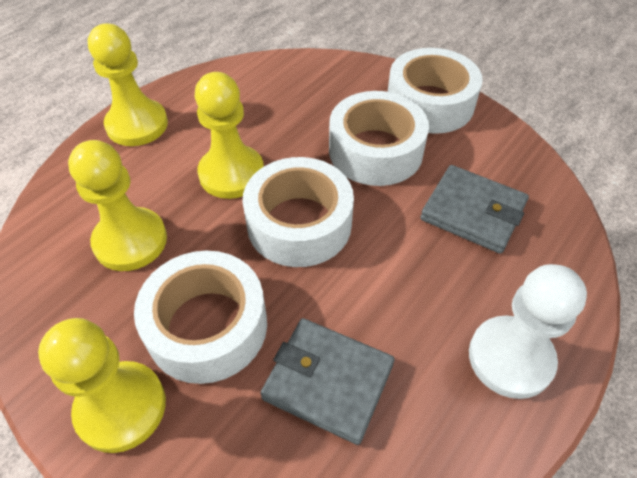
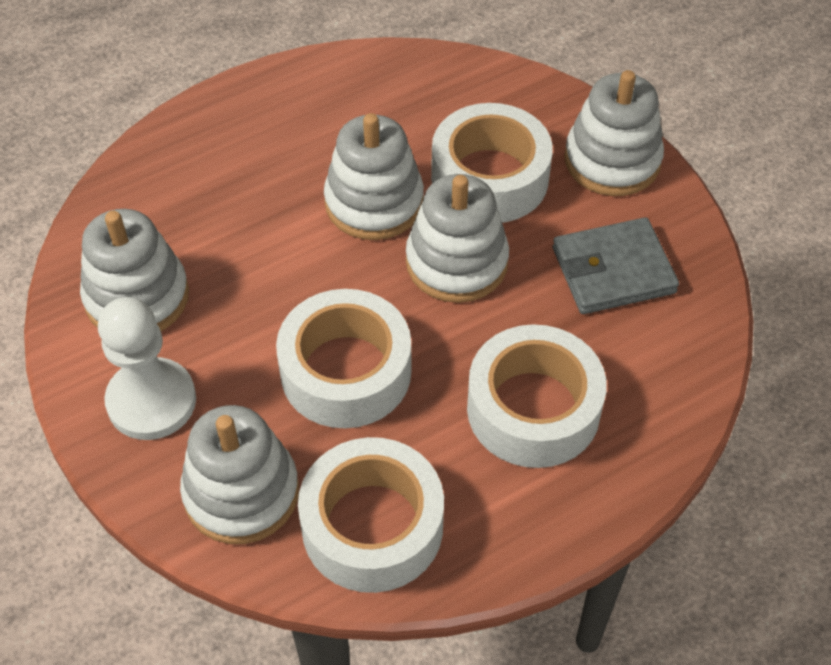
grey wallet: 2 -> 1
white stacking toy: 0 -> 5
yellow pawn: 4 -> 0

